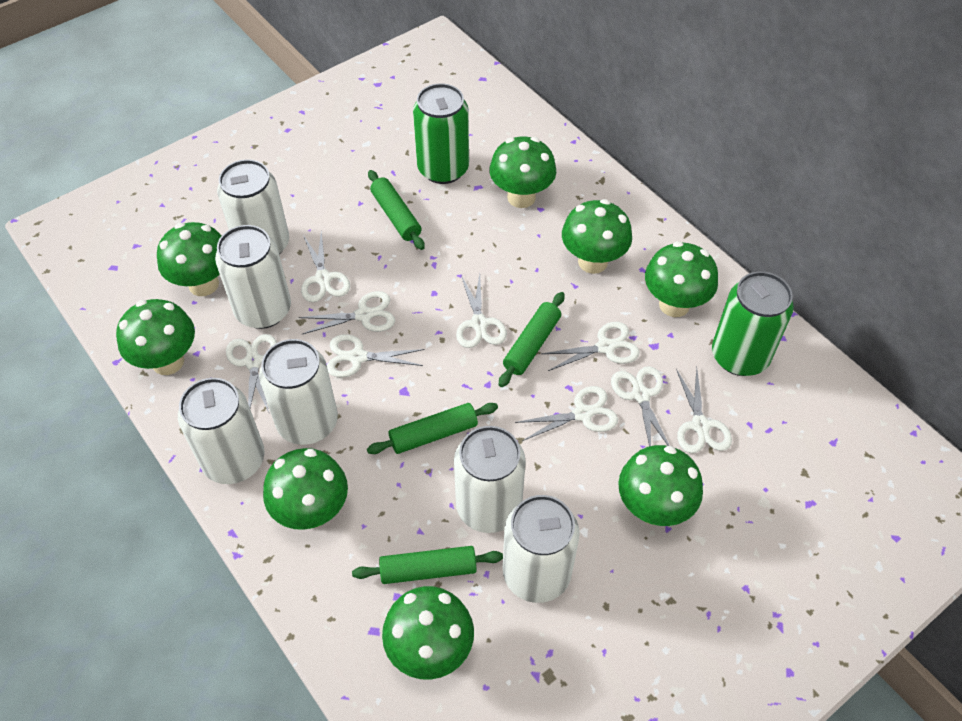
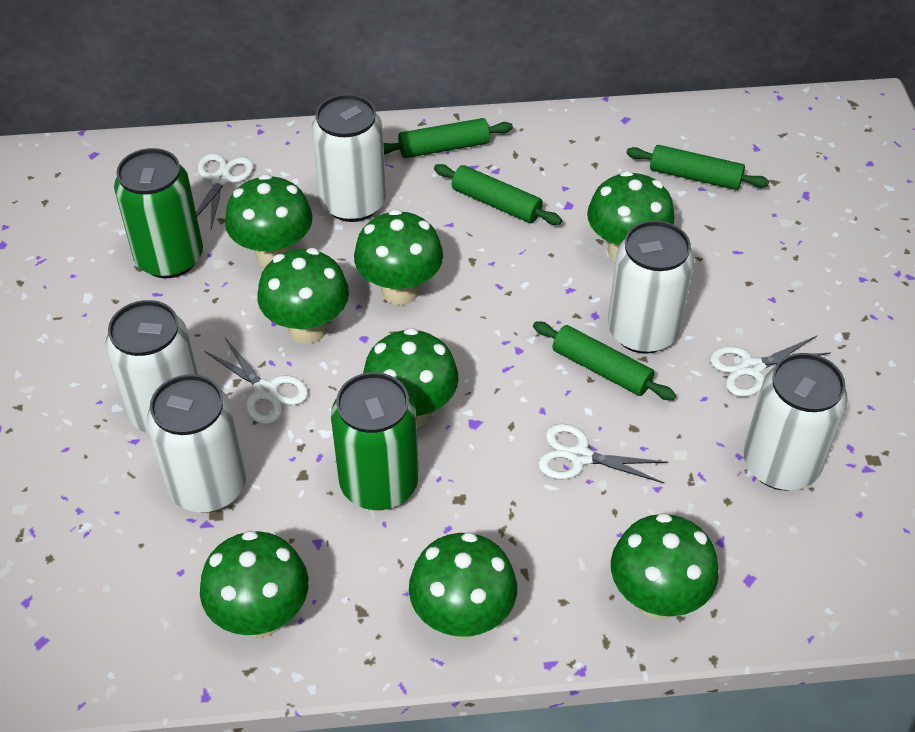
white can: 6 -> 5
white scissors: 9 -> 4

